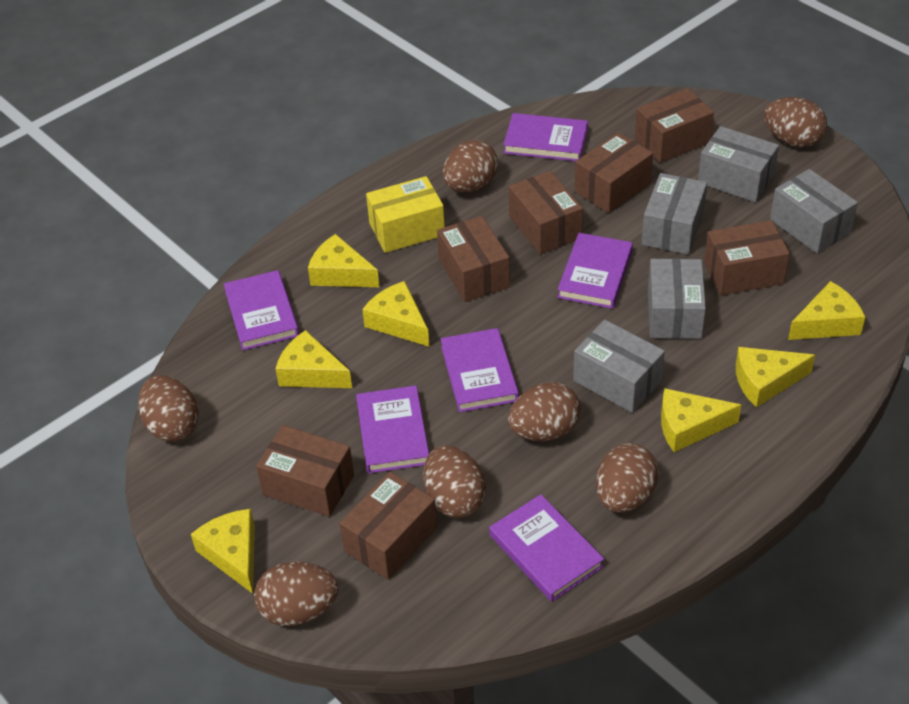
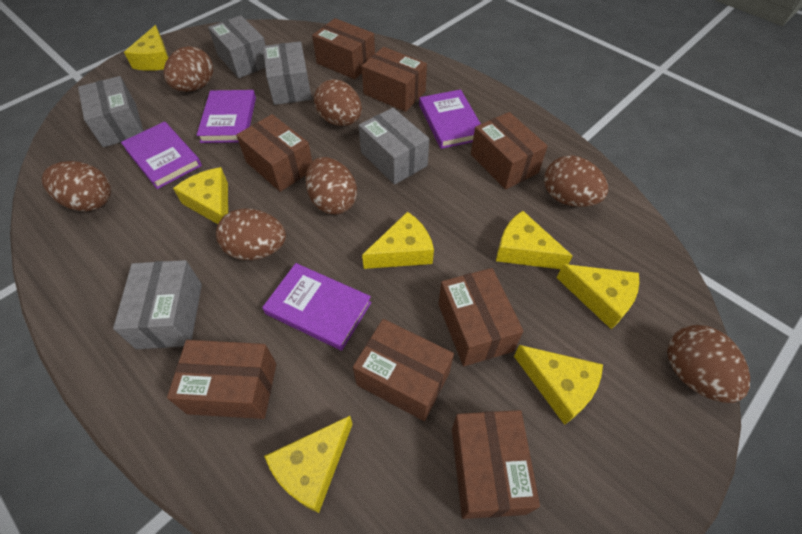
brown box: 7 -> 8
purple book: 6 -> 4
yellow box: 1 -> 0

